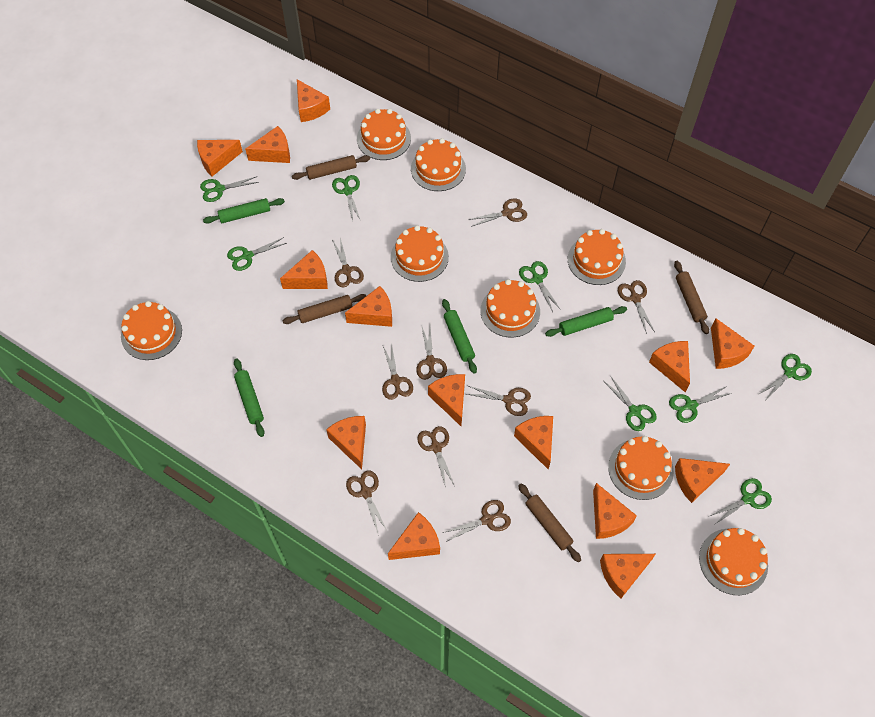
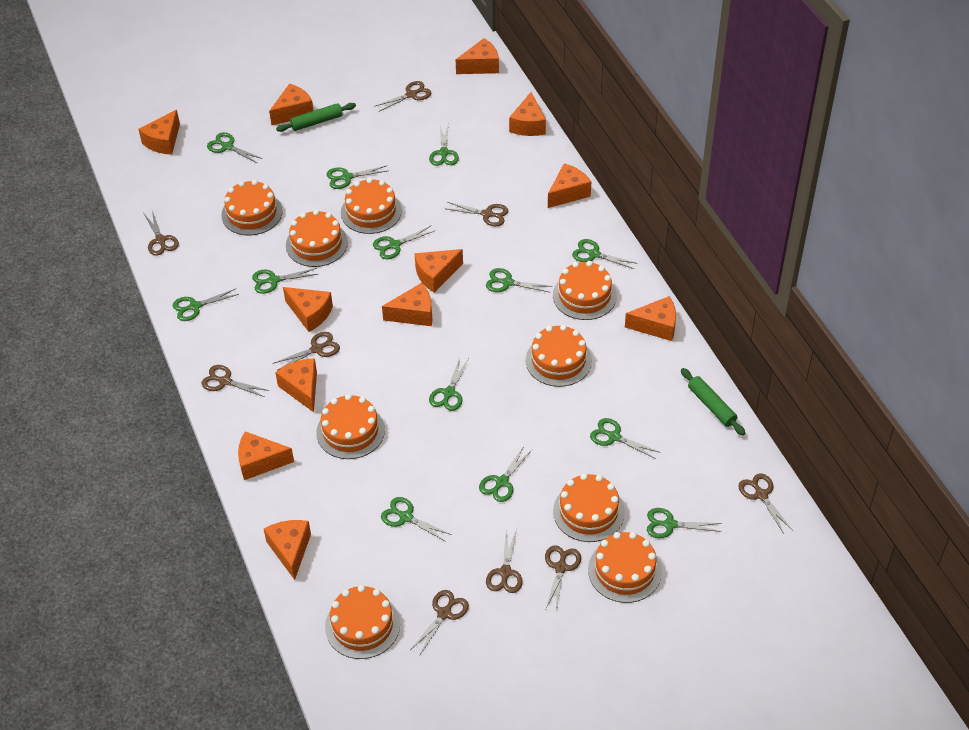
brown rolling pin: 4 -> 0
green rolling pin: 4 -> 2
green scissors: 8 -> 13
orange cake: 8 -> 9
orange cheese: 14 -> 12

